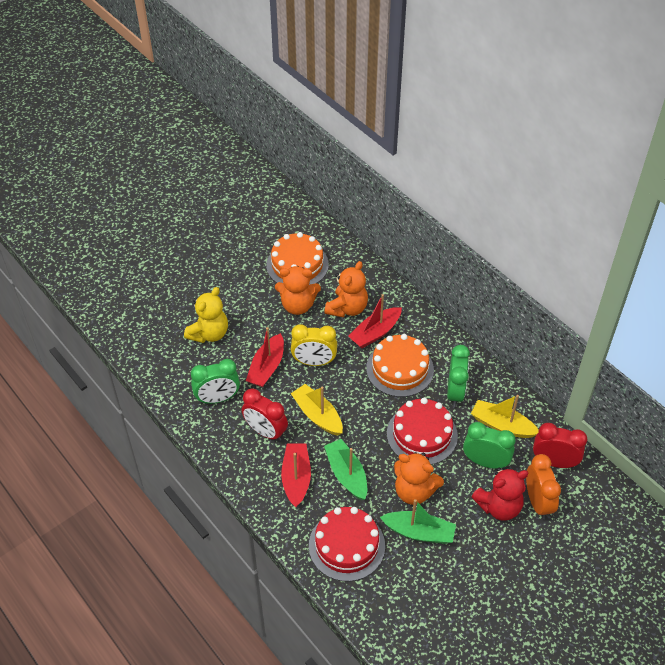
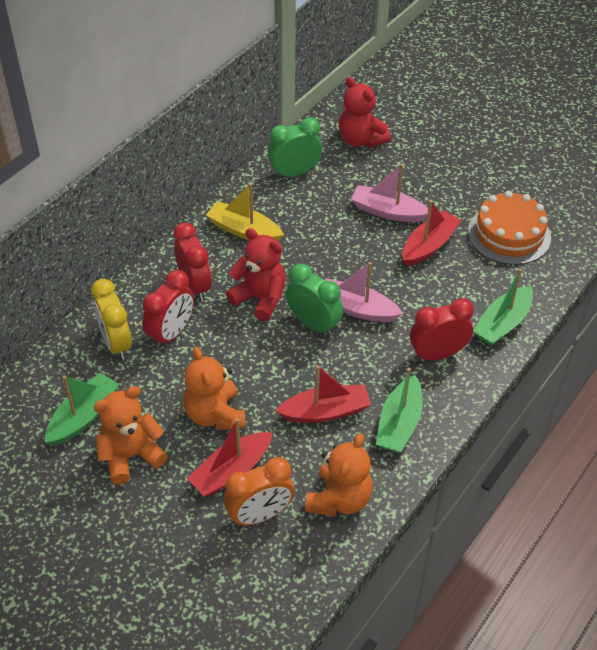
green boat: 2 -> 3
green clock: 3 -> 2
orange cake: 2 -> 1
pink boat: 0 -> 2
red cake: 2 -> 0
red clock: 2 -> 3
red teddy bear: 1 -> 2
yellow boat: 2 -> 1
yellow teddy bear: 1 -> 0

